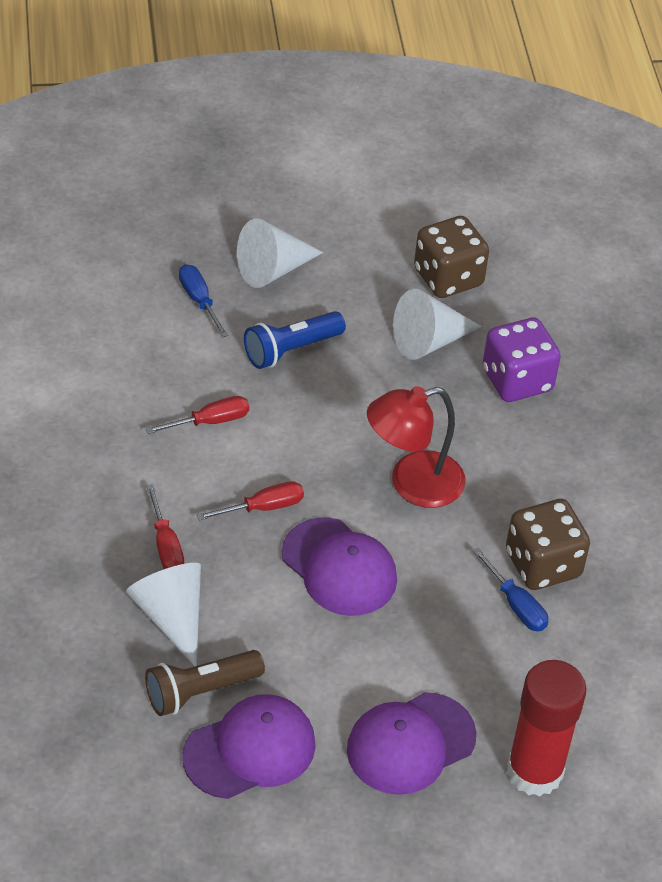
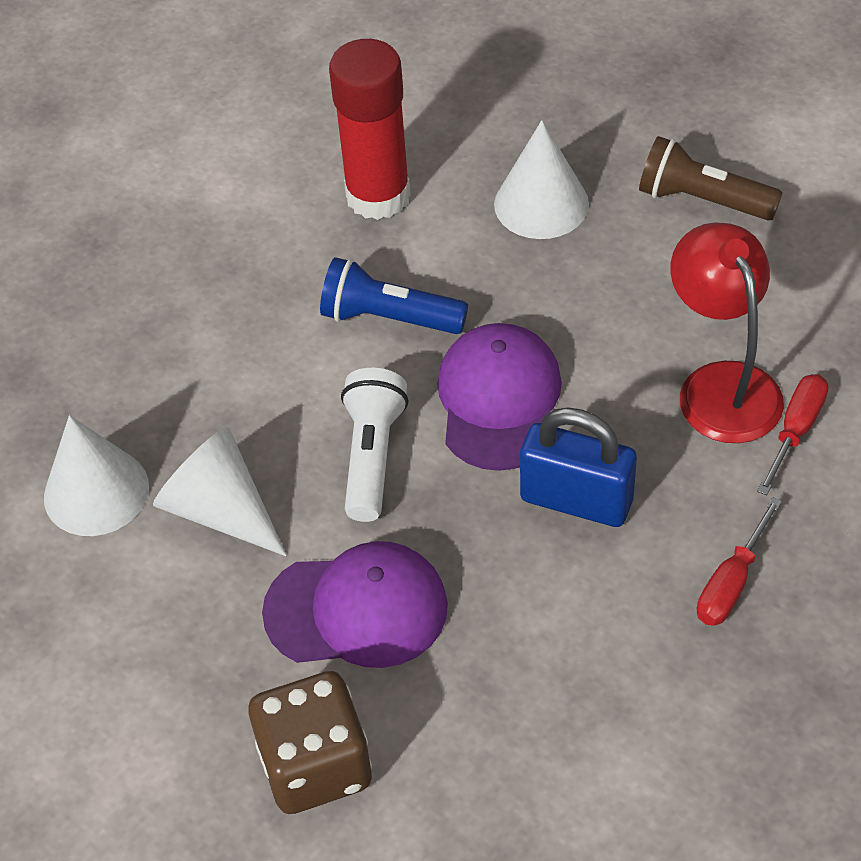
blue padlock: 0 -> 1
blue screwdriver: 2 -> 0
brown dice: 2 -> 1
purple cap: 3 -> 2
purple dice: 1 -> 0
red screwdriver: 3 -> 2
white flashlight: 0 -> 1

